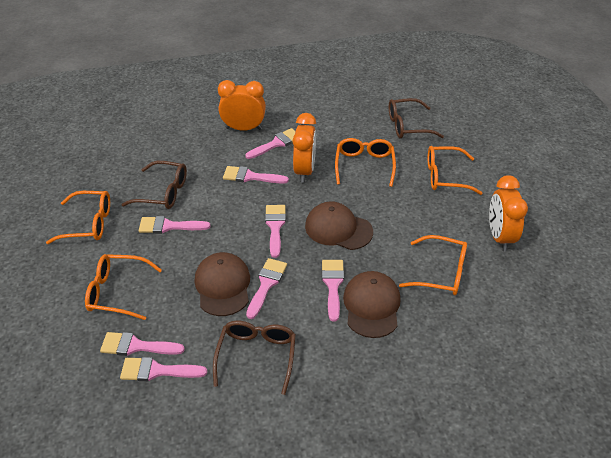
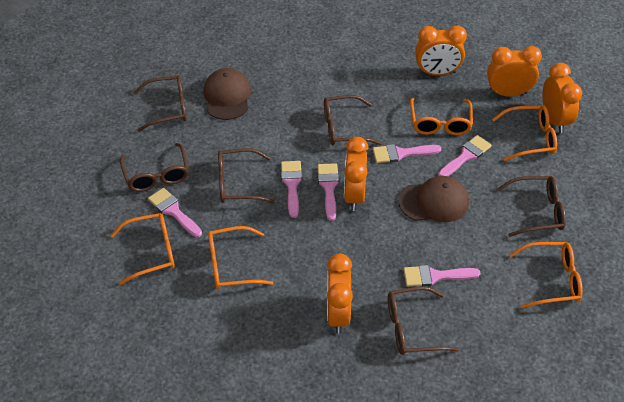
brown cap: 3 -> 2
brown glasses: 3 -> 6
orange clock: 3 -> 5
pink brush: 8 -> 6

